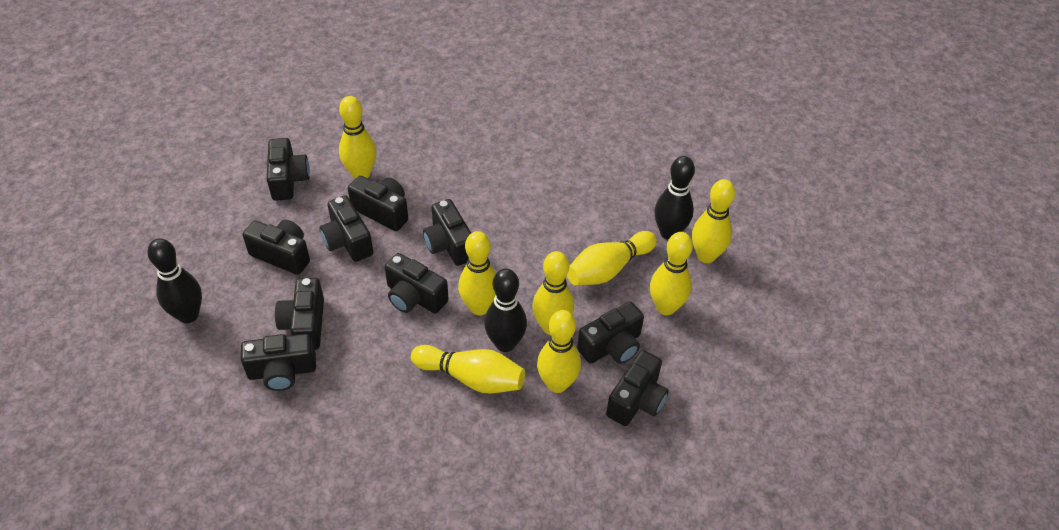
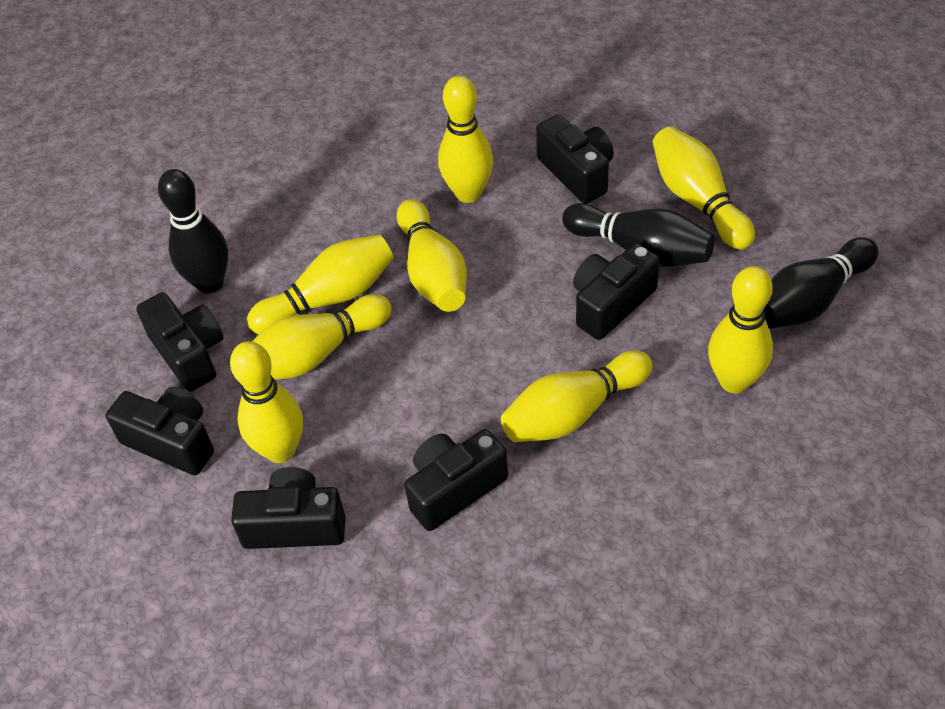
black camera: 10 -> 6

